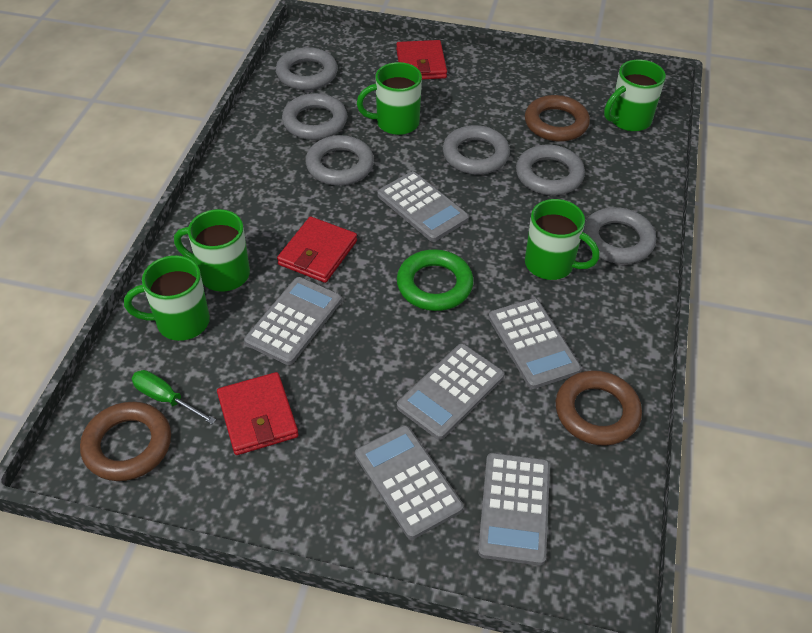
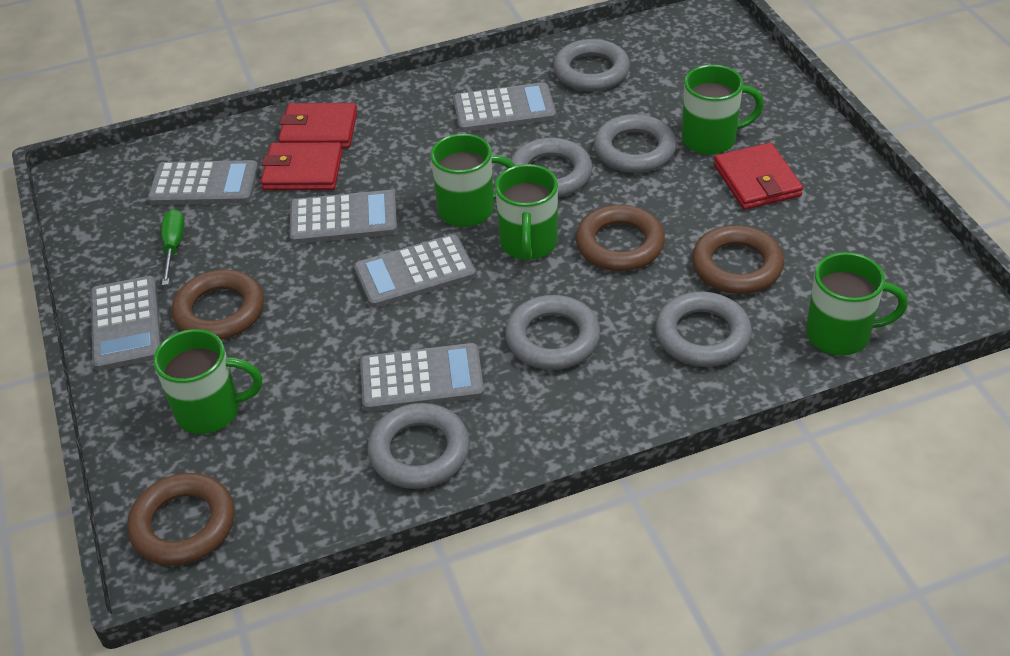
brown ring: 3 -> 4
green ring: 1 -> 0

